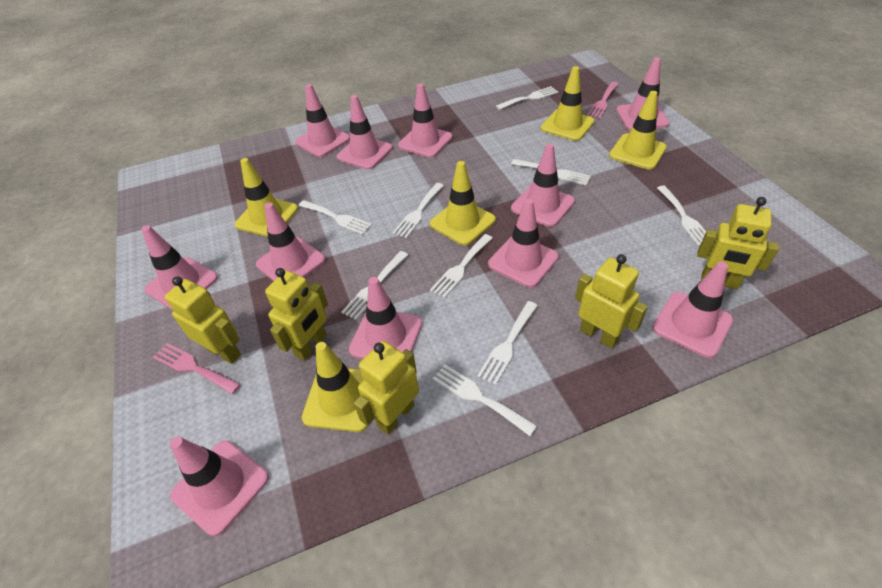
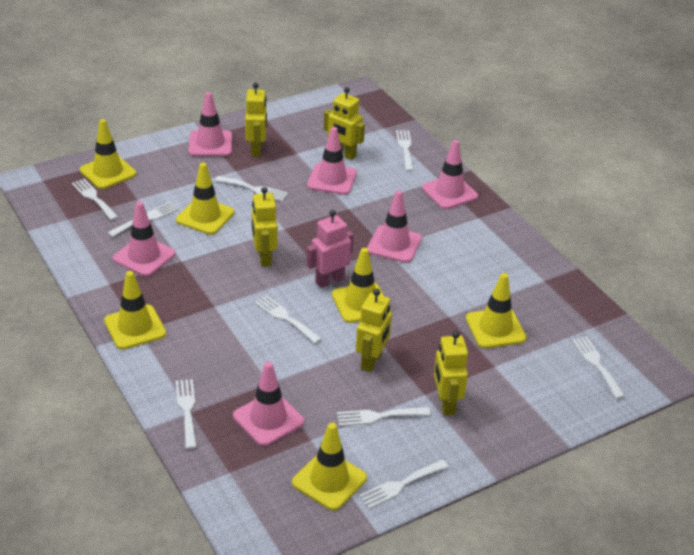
pink fork: 2 -> 0
pink robot: 0 -> 1
pink traffic cone: 11 -> 6
yellow traffic cone: 5 -> 6

